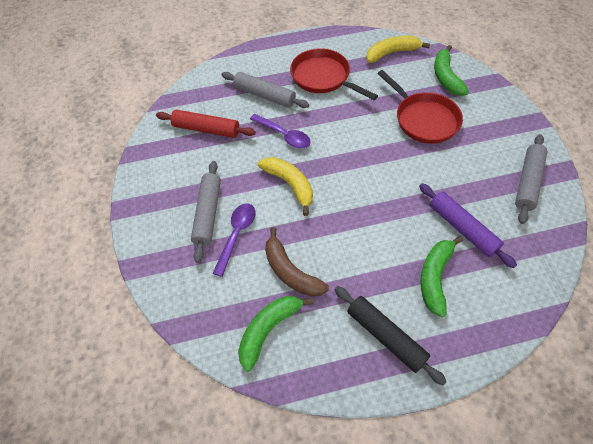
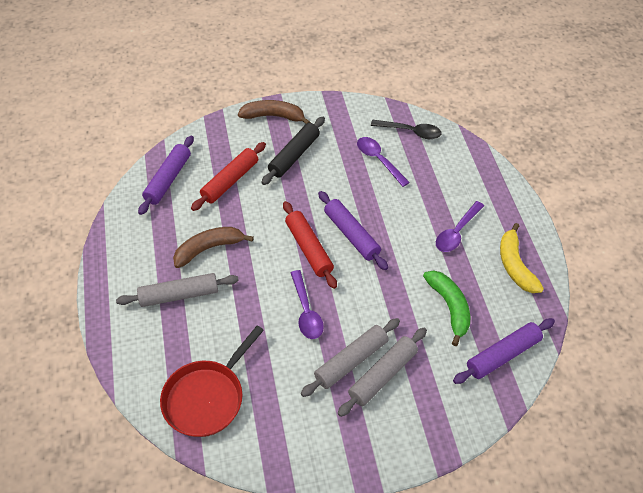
black spoon: 0 -> 1
brown banana: 1 -> 2
green banana: 3 -> 1
purple rolling pin: 1 -> 3
purple spoon: 2 -> 3
red pan: 2 -> 1
red rolling pin: 1 -> 2
yellow banana: 2 -> 1

